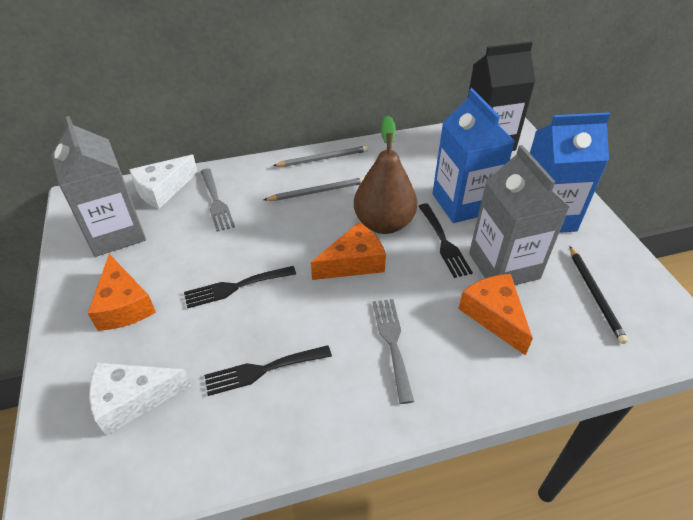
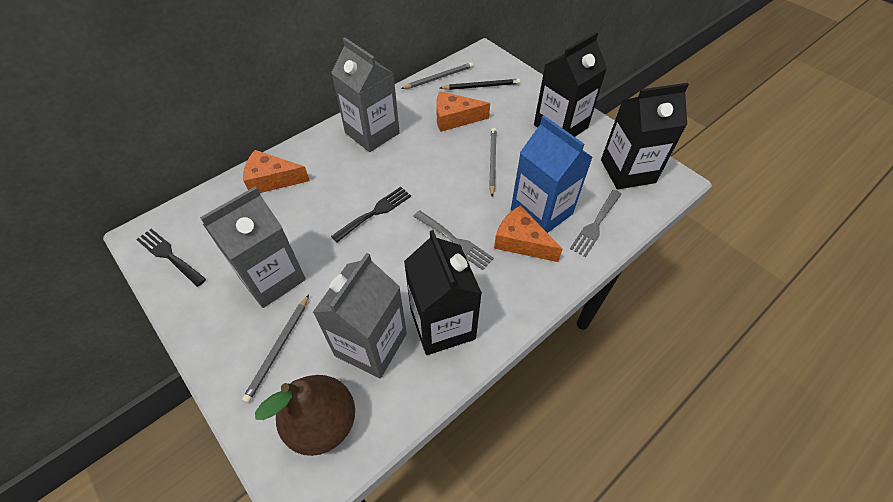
black carton: 1 -> 3
black fork: 3 -> 2
blue carton: 2 -> 1
grey carton: 2 -> 3
grey pencil: 2 -> 3
white cheese: 2 -> 0

